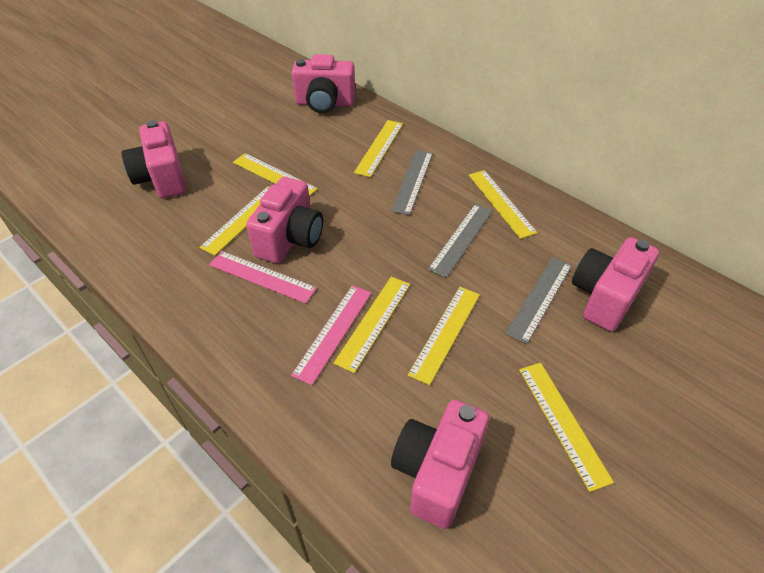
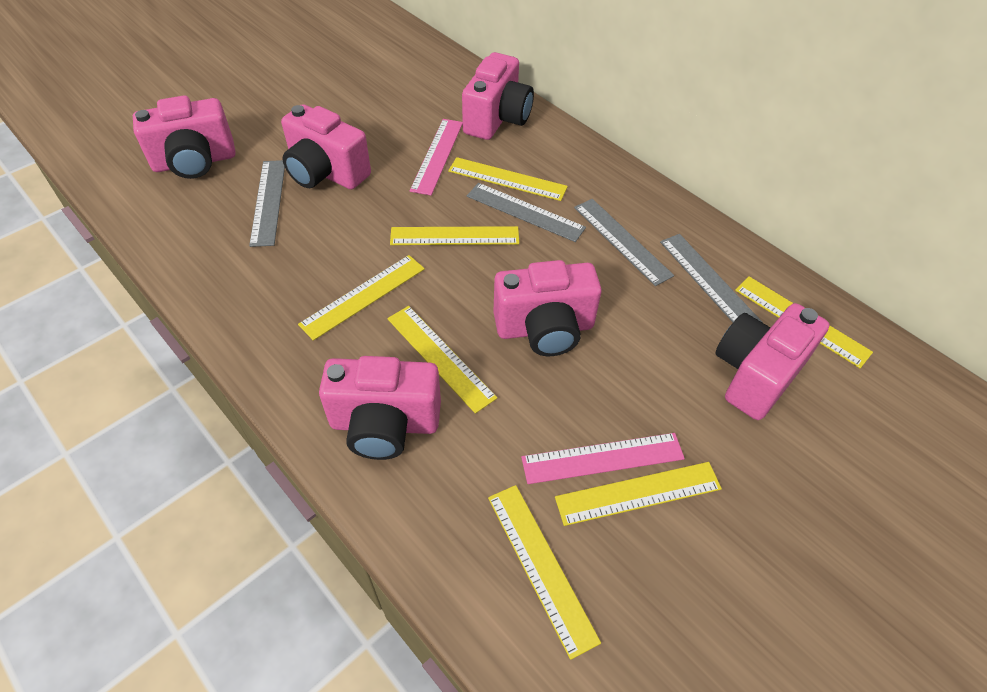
grey ruler: 3 -> 4
pink camera: 5 -> 6

